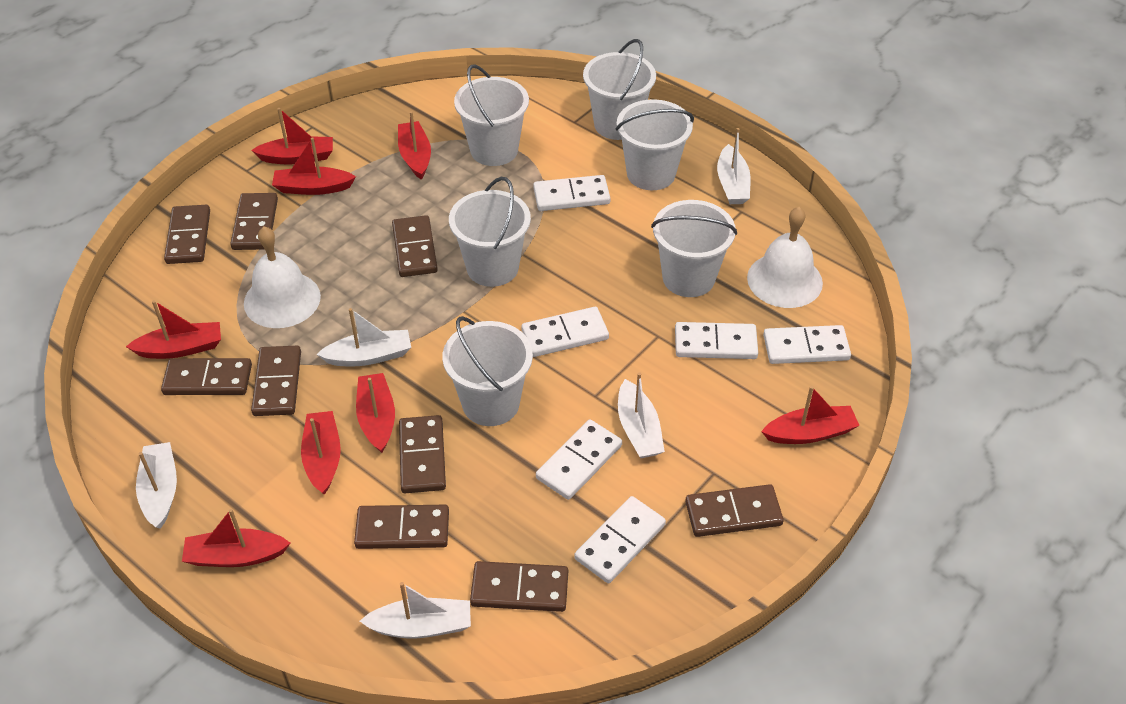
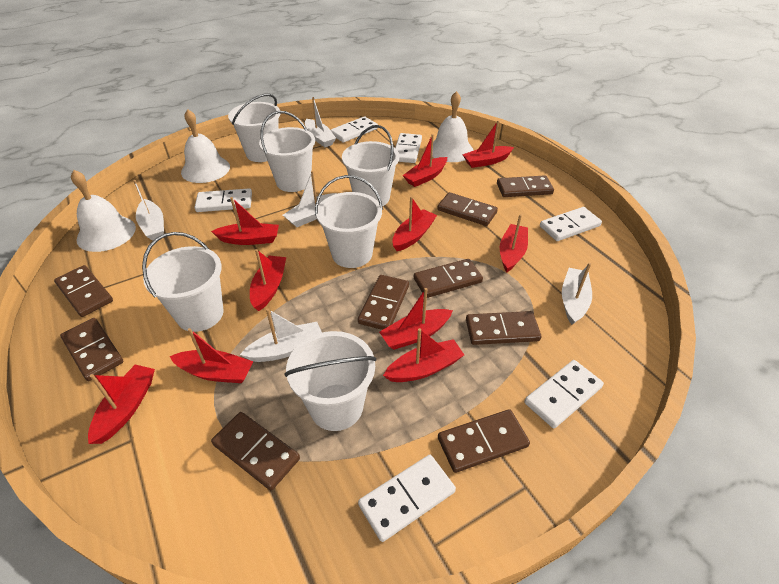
red boat: 8 -> 10
white bell: 2 -> 3

